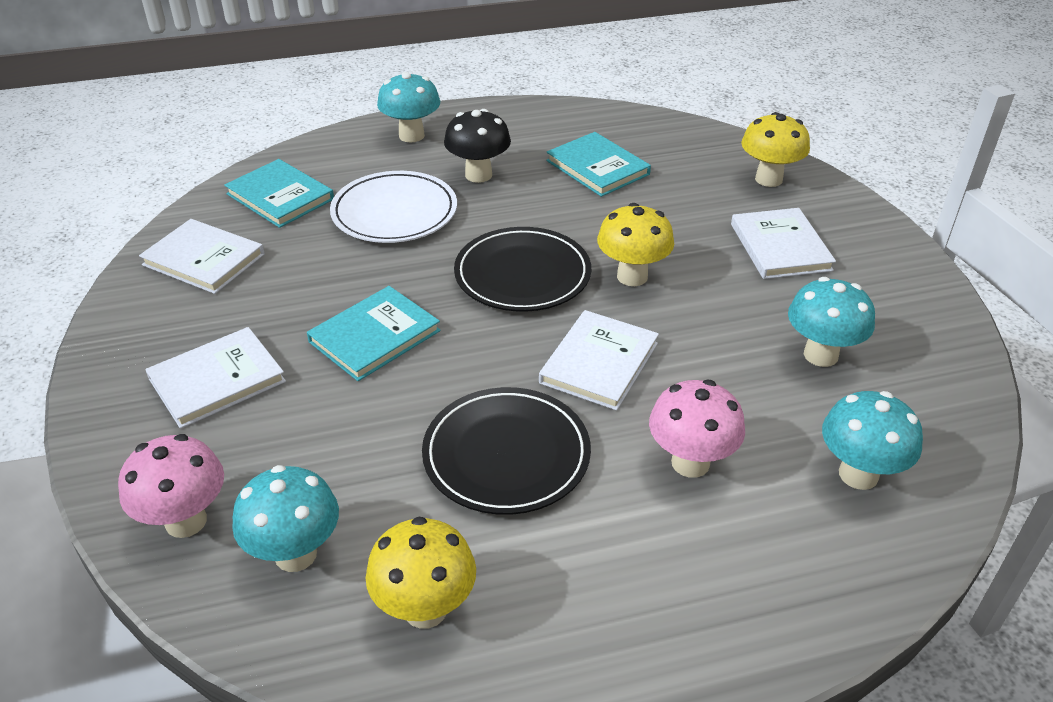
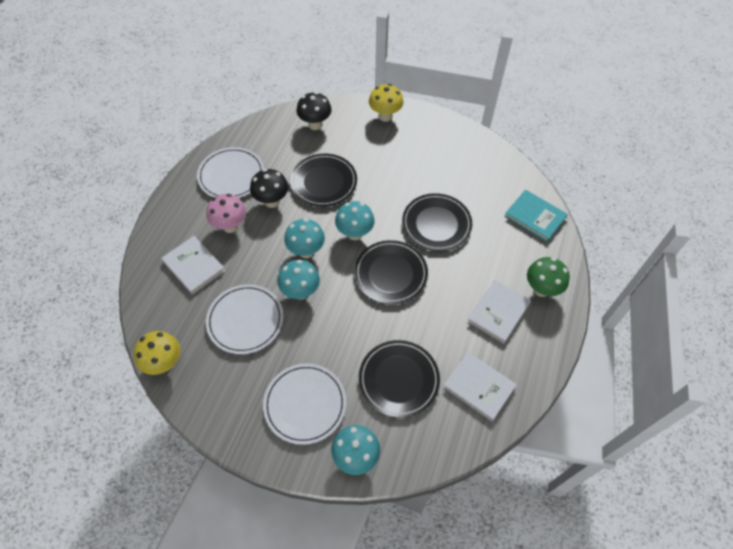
black mushroom: 1 -> 2
black plate: 2 -> 4
green mushroom: 0 -> 1
pink mushroom: 2 -> 1
turquoise book: 3 -> 1
white book: 4 -> 3
white plate: 1 -> 3
yellow mushroom: 3 -> 2

